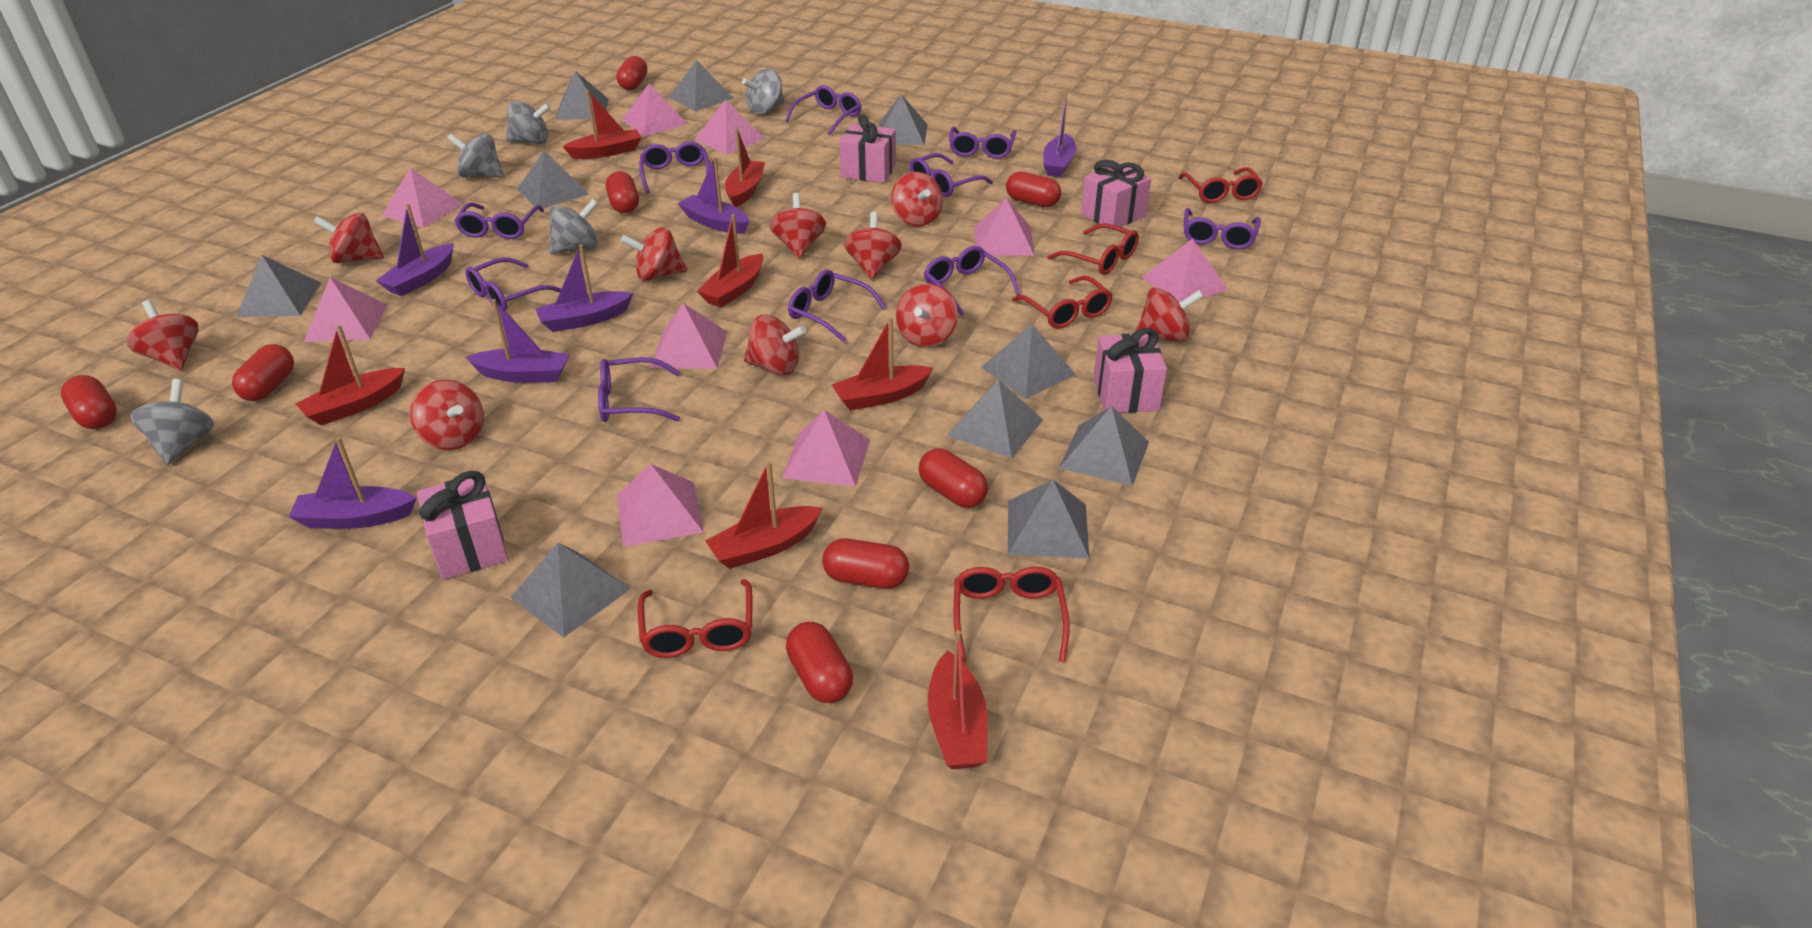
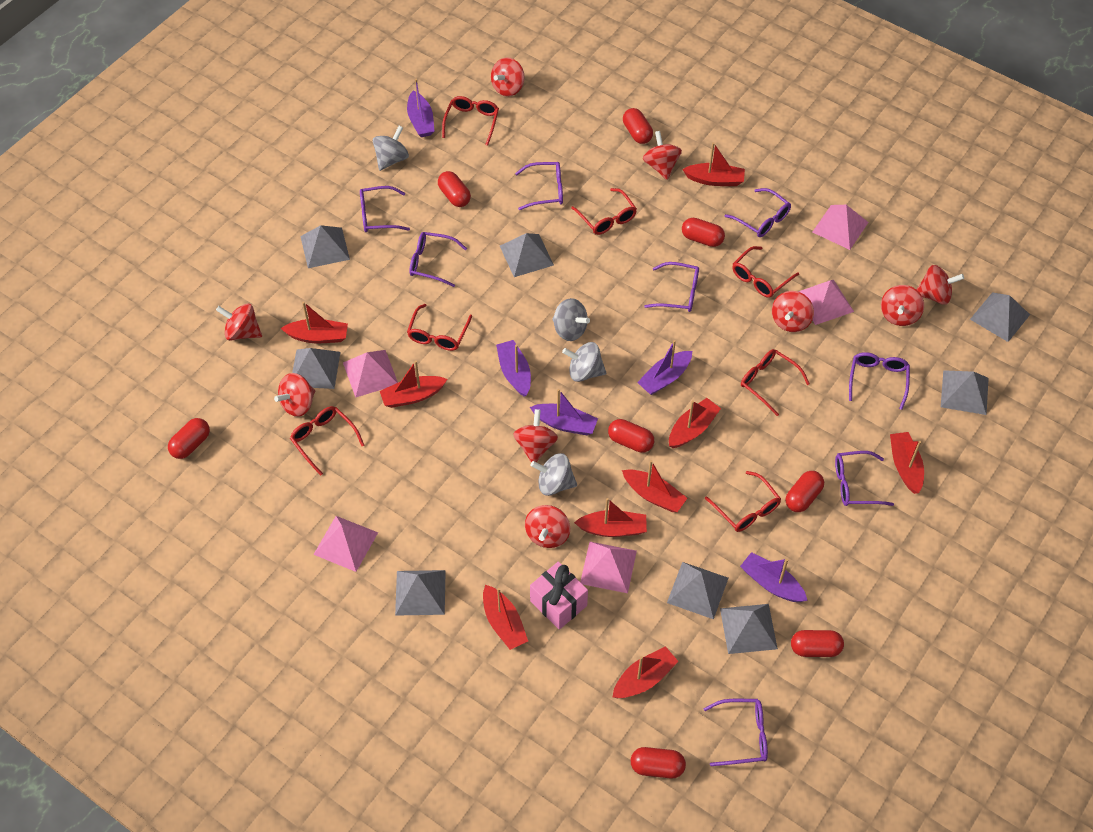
grey pyramid: 10 -> 8
grey spinning top: 5 -> 4
pink gift: 4 -> 1
pink pyramid: 9 -> 5
purple boat: 6 -> 5
purple glasses: 10 -> 8
red boat: 7 -> 9
red glasses: 5 -> 7
red spinning top: 10 -> 9

